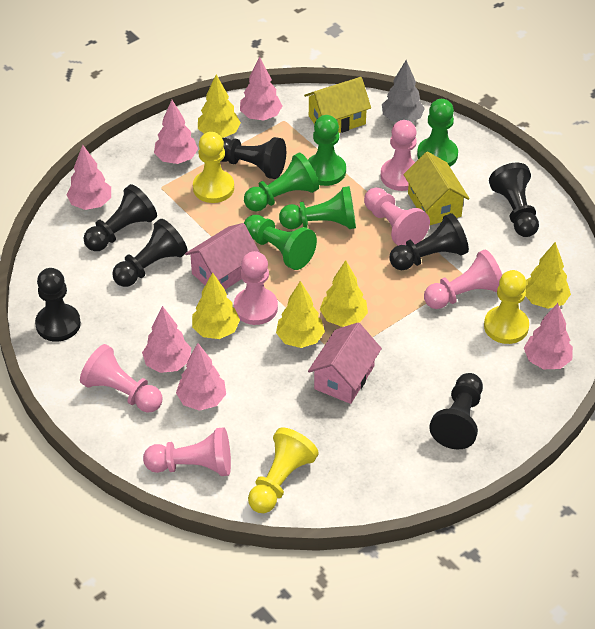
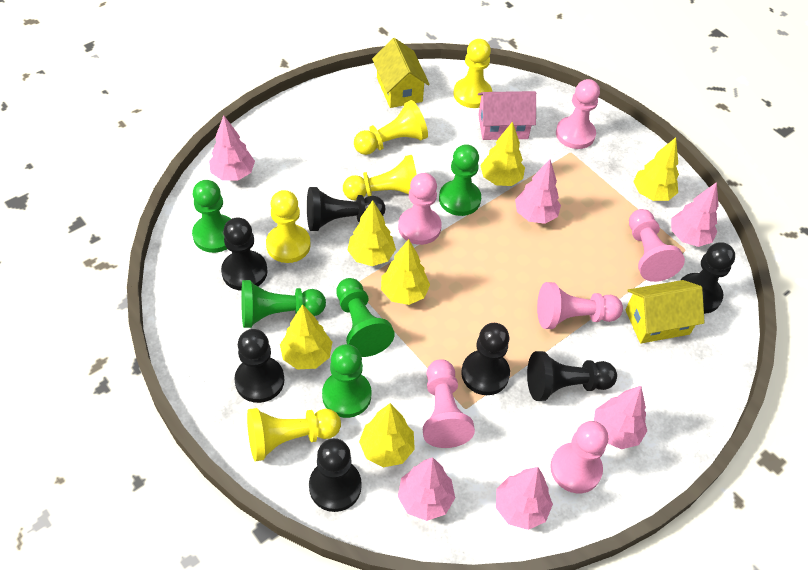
grey tree: 1 -> 0
pink house: 2 -> 1
yellow pawn: 3 -> 5
yellow tree: 5 -> 6

